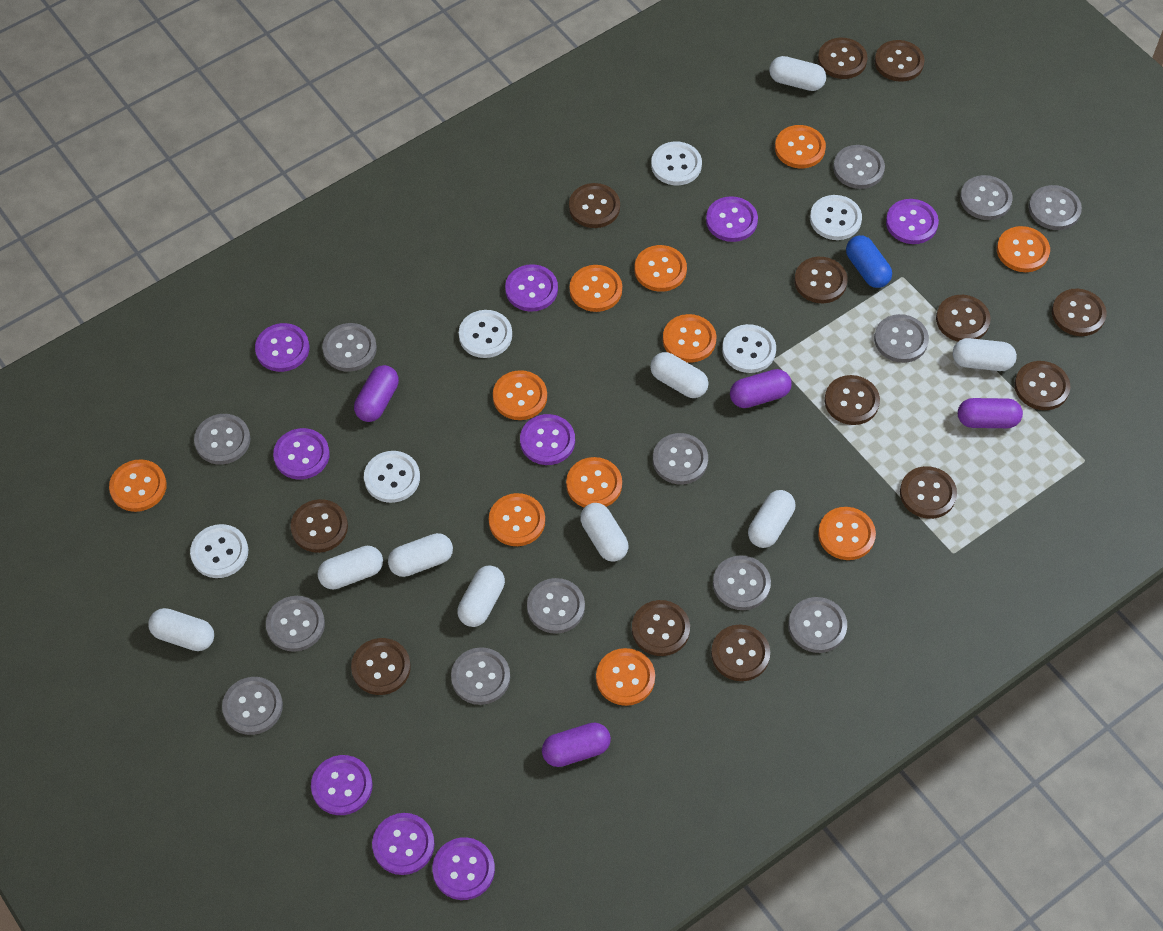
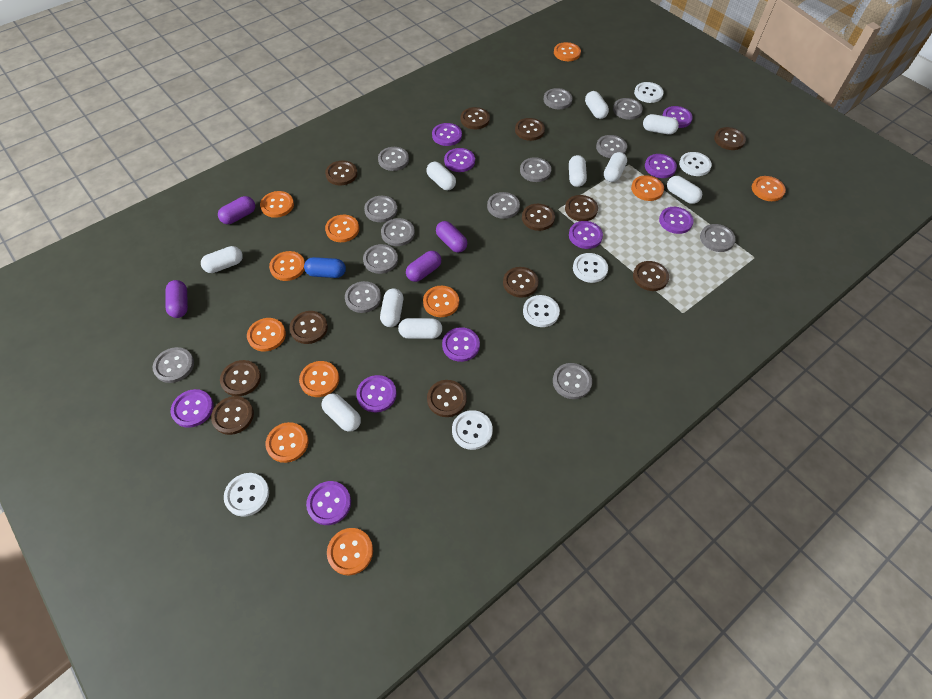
brown button: 13 -> 12
purple button: 9 -> 10
white capsule: 9 -> 10

